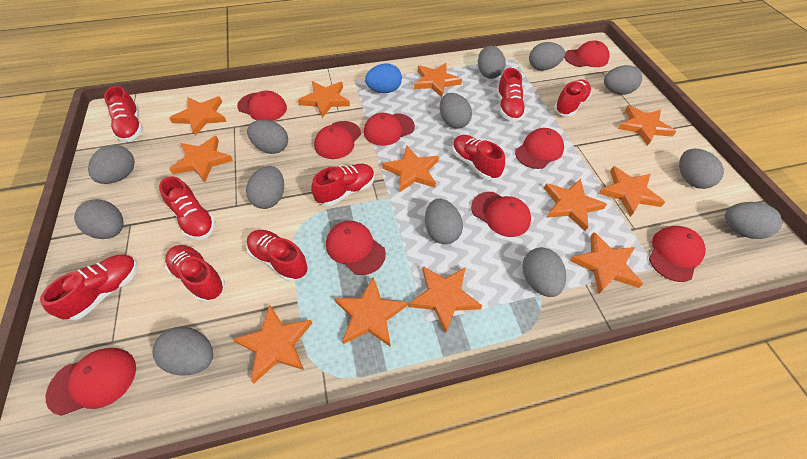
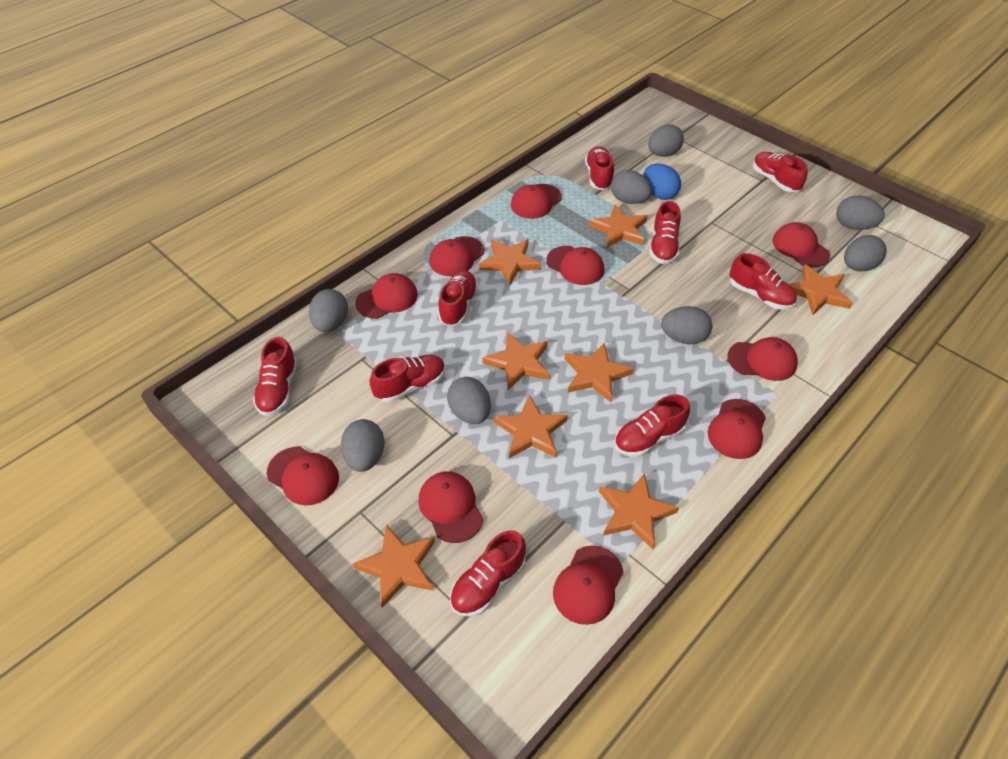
grey egg: 13 -> 8
orange star: 12 -> 8
red cap: 9 -> 10

